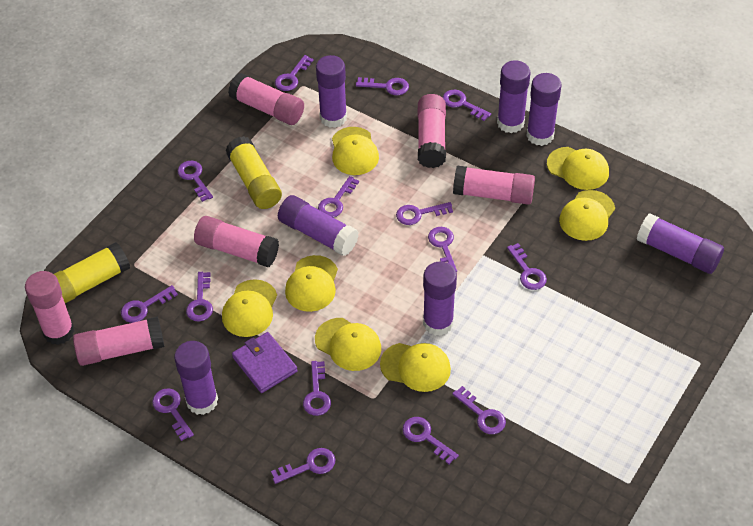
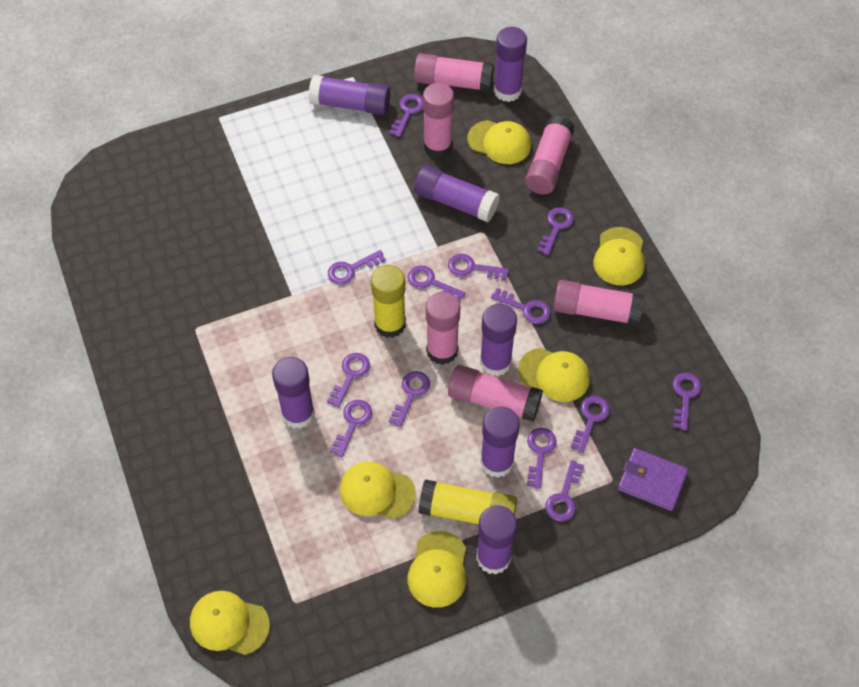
purple key: 15 -> 13
yellow cap: 7 -> 6

